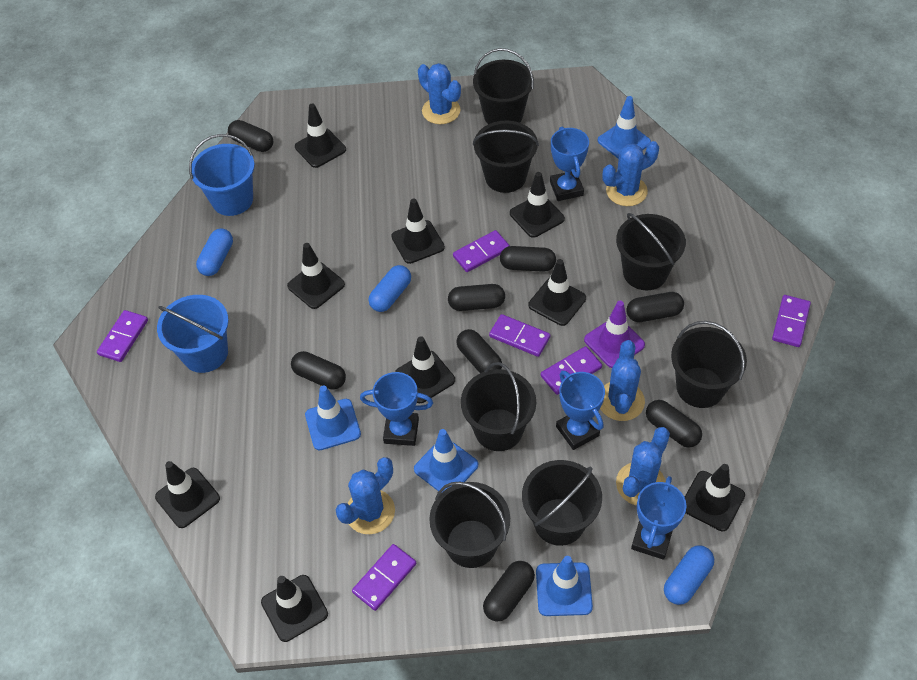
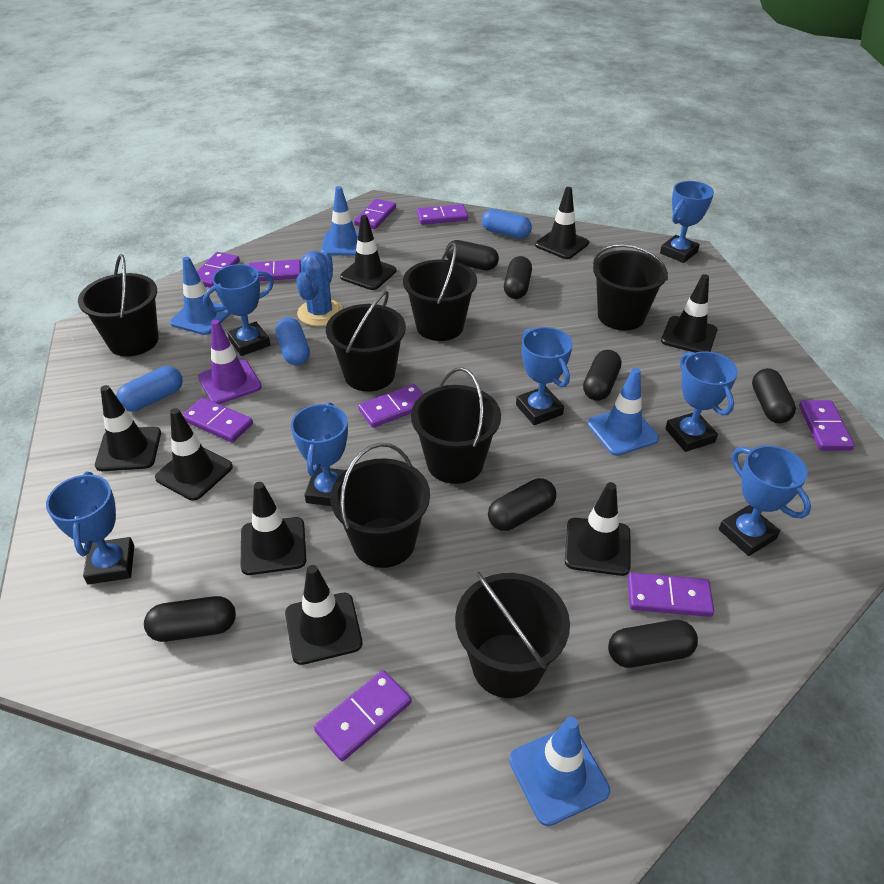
black capsule: 8 -> 7
black traffic cone: 9 -> 8
blue bucket: 2 -> 0
blue cactus: 5 -> 1
blue trophy: 4 -> 7
purple domino: 6 -> 9

